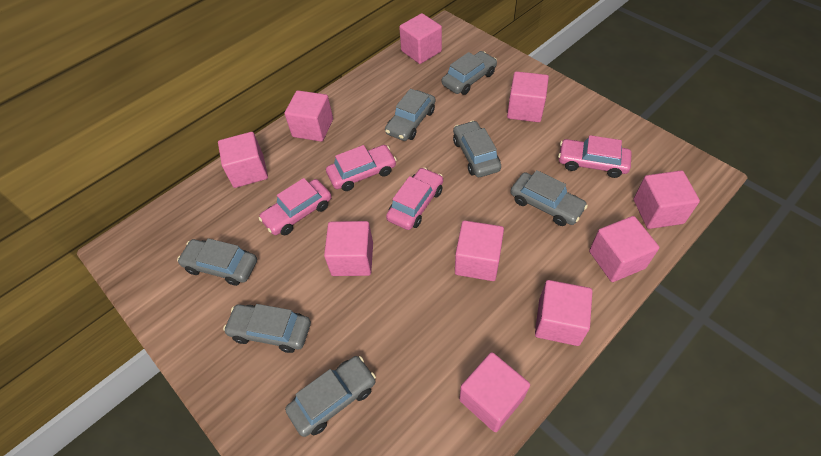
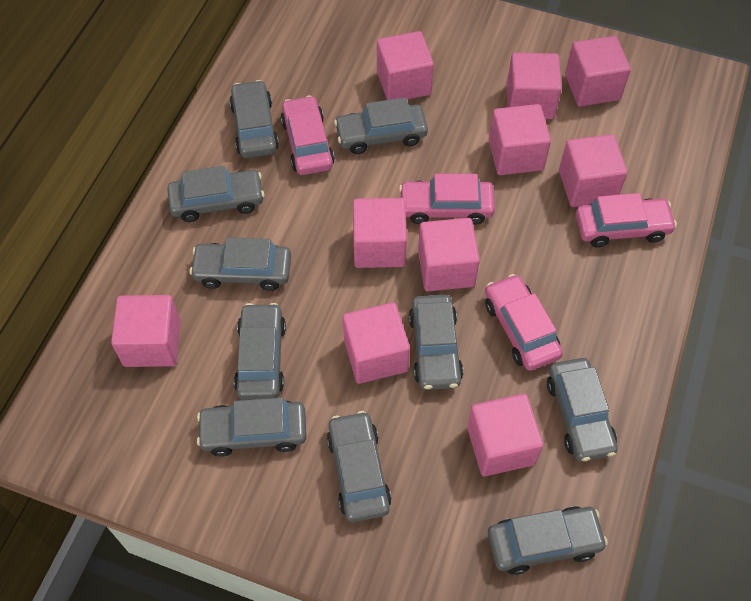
grey car: 7 -> 10

